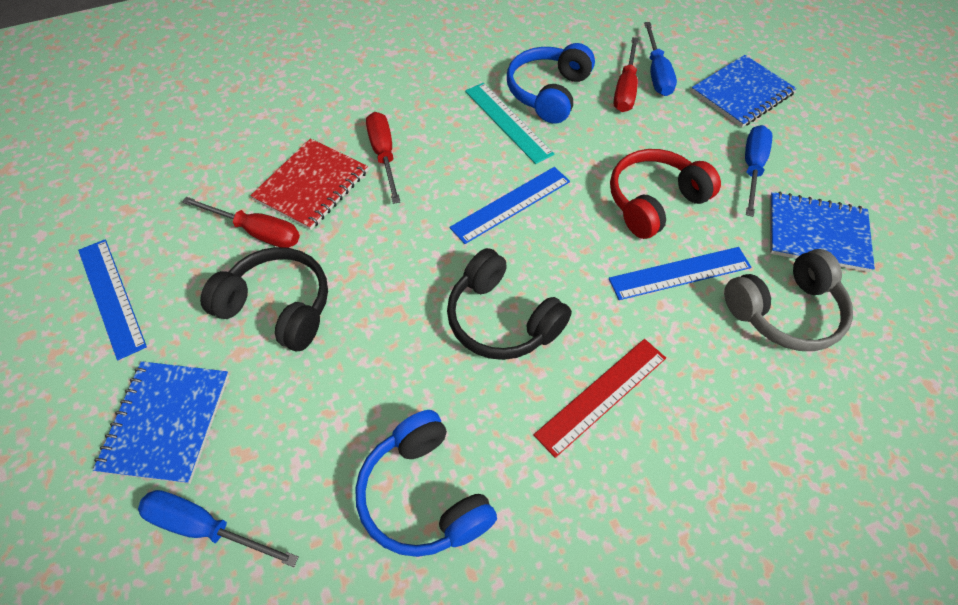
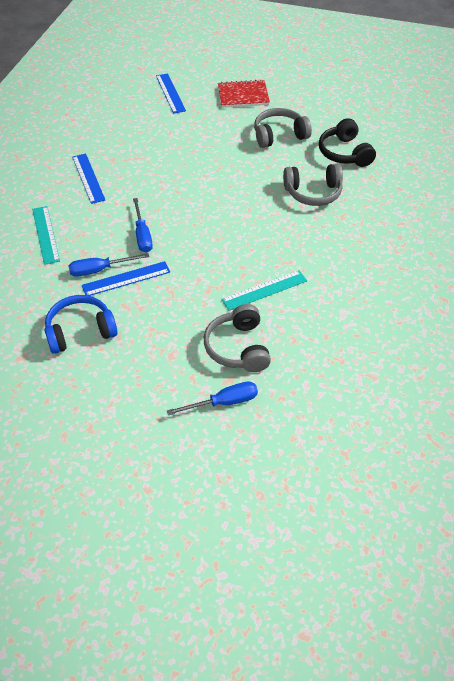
black headphones: 2 -> 1
blue headphones: 2 -> 1
blue notebook: 3 -> 0
grey headphones: 1 -> 3
red headphones: 1 -> 0
red ruler: 1 -> 0
red screwdriver: 3 -> 0
turquoise ruler: 1 -> 2

